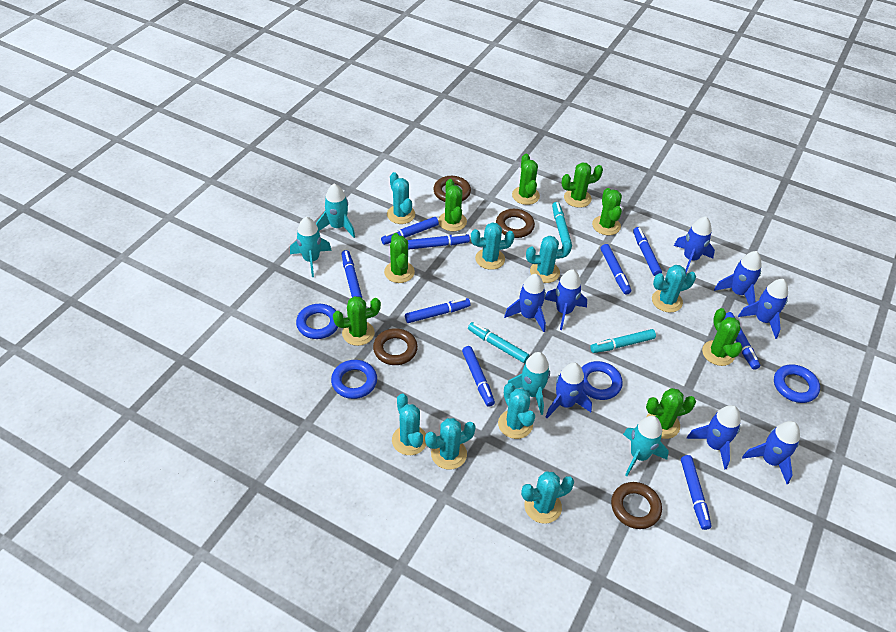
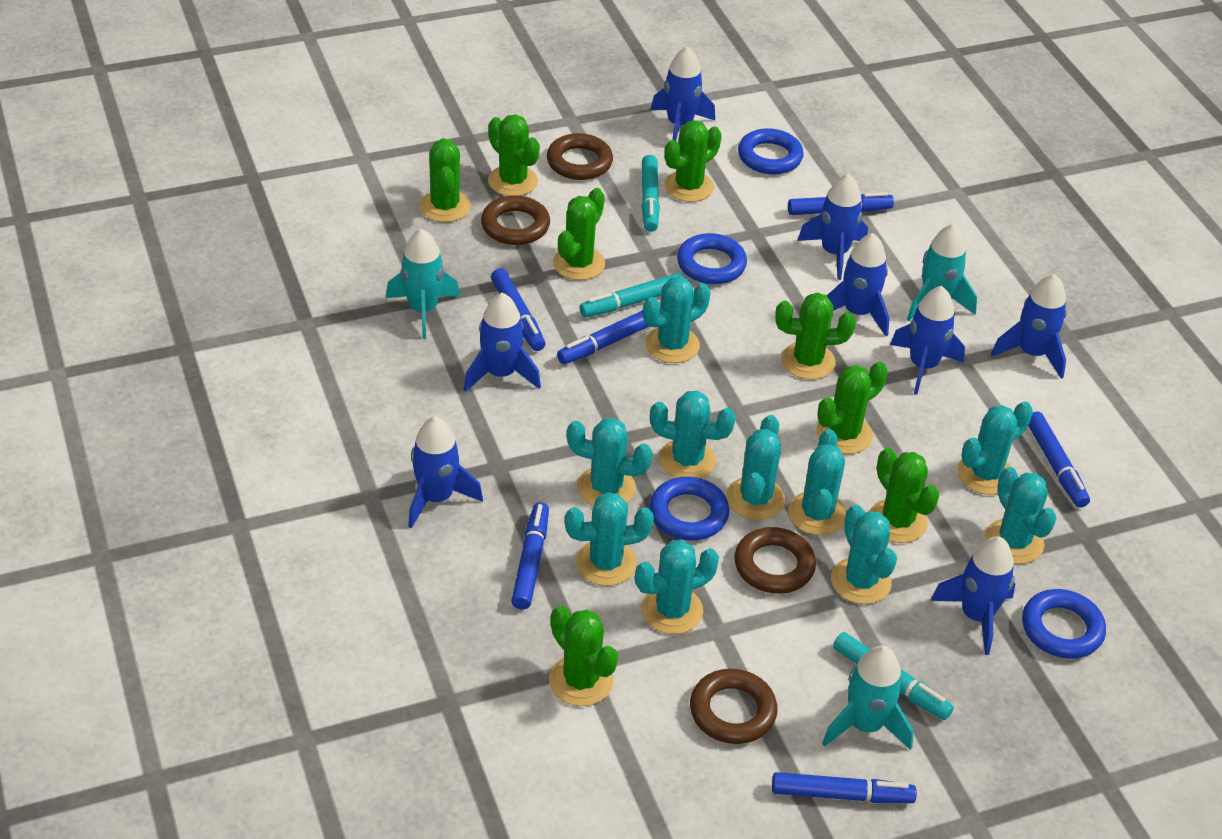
blue marker: 9 -> 6
turquoise cactus: 8 -> 10
turquoise rocket: 4 -> 3

